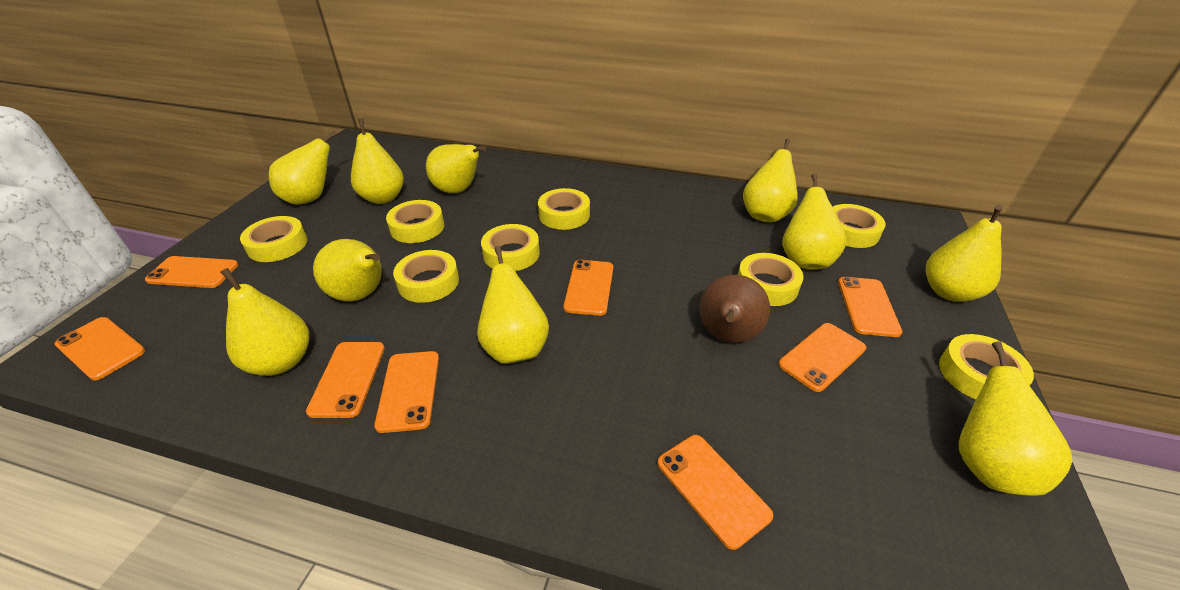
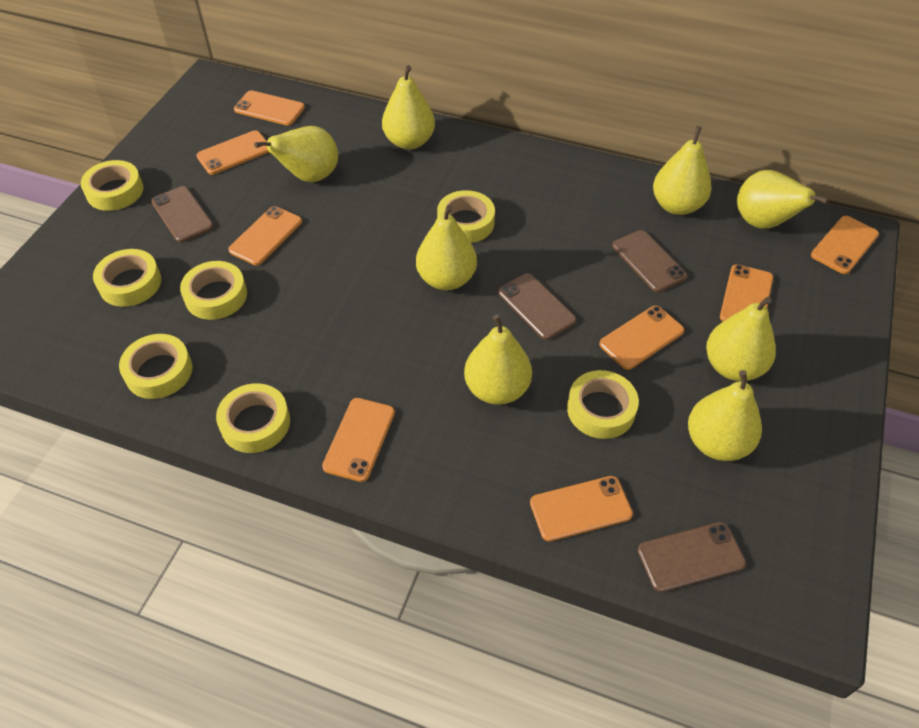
brown pear: 1 -> 0
brown phone: 0 -> 4
yellow pear: 10 -> 8
yellow tape: 8 -> 7

